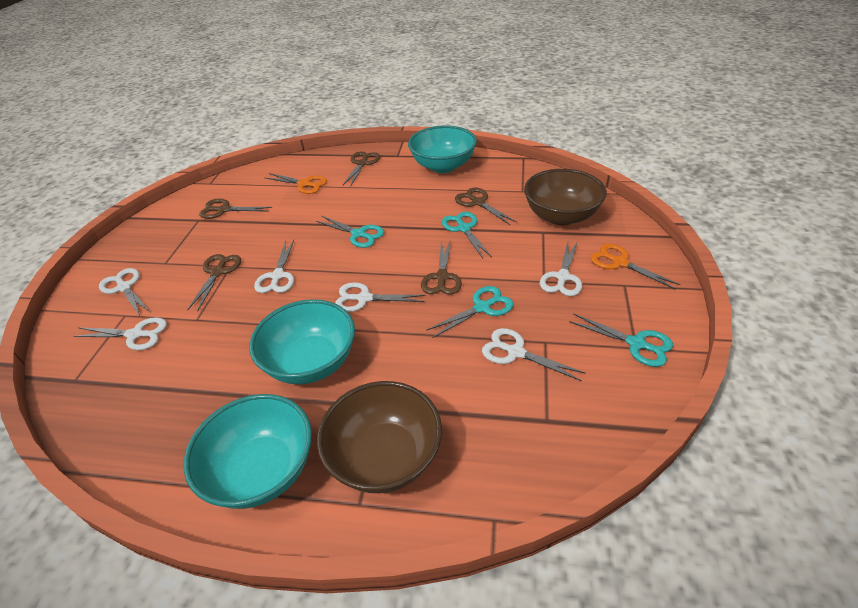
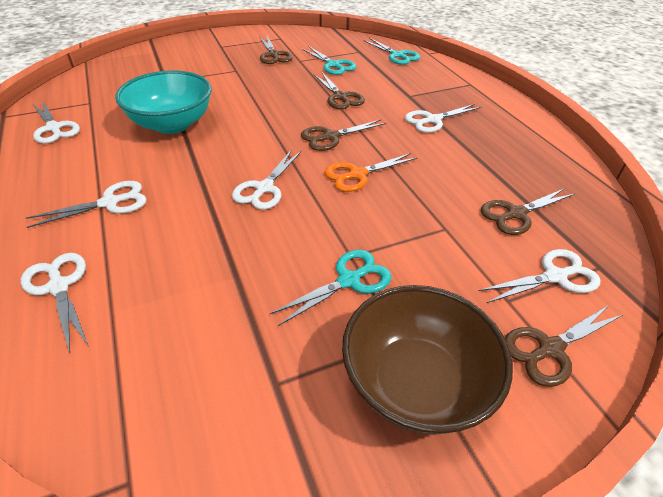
brown bowl: 2 -> 1
orange scissors: 2 -> 1
turquoise bowl: 3 -> 1
turquoise scissors: 4 -> 3

